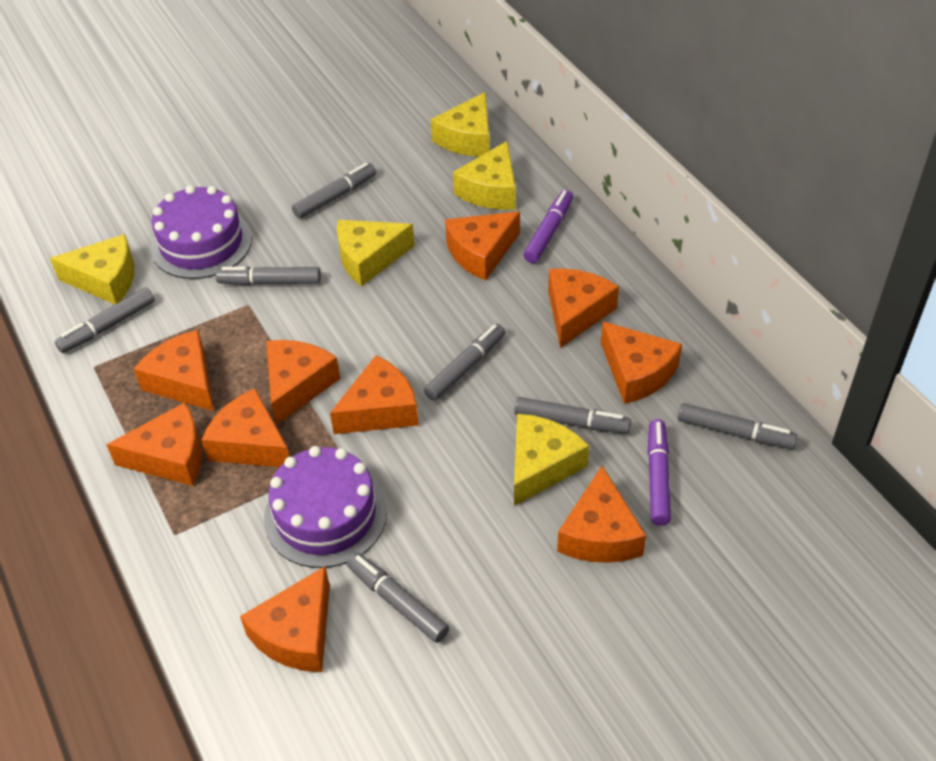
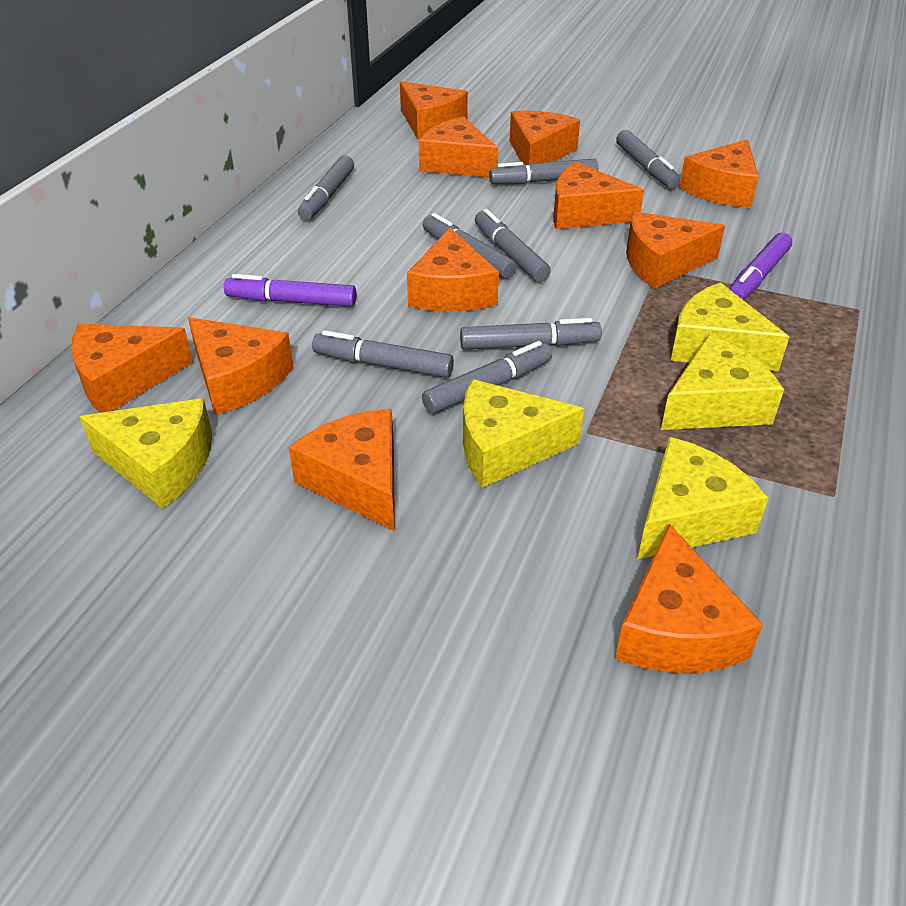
grey marker: 7 -> 8
orange cheese: 10 -> 11
purple cake: 2 -> 0

